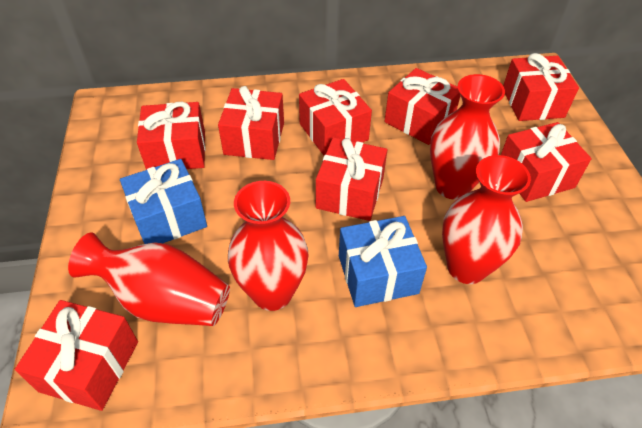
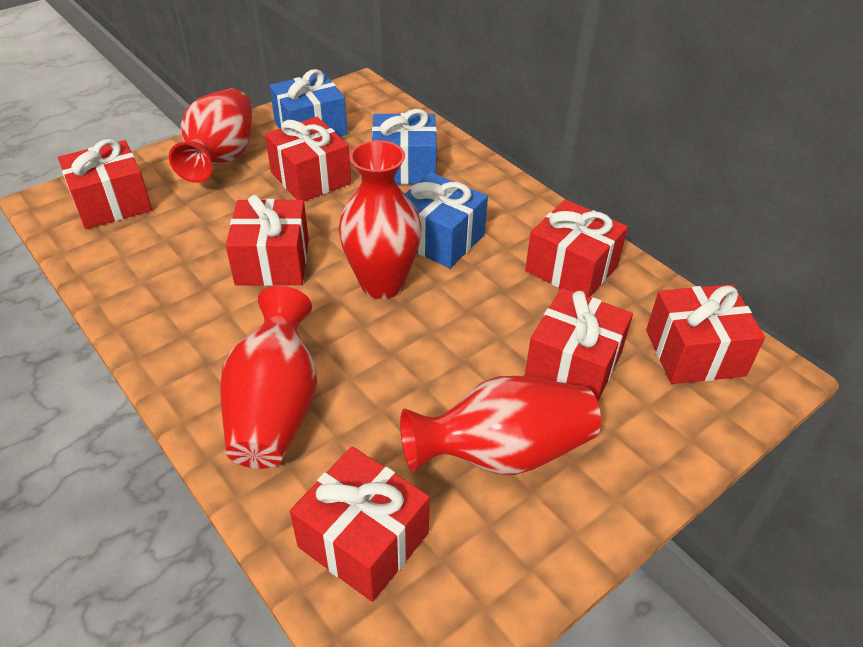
blue gift: 2 -> 3
red gift: 8 -> 7

